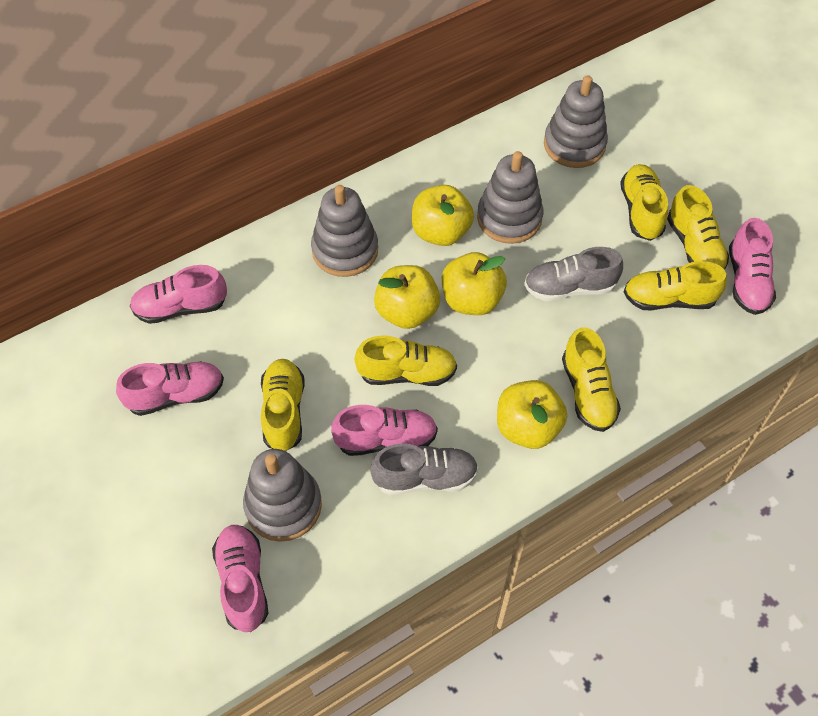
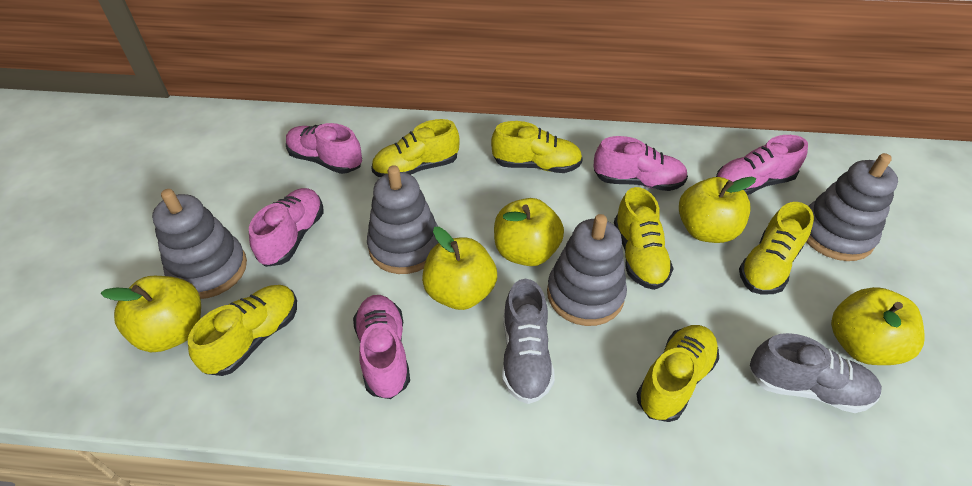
yellow apple: 4 -> 5

